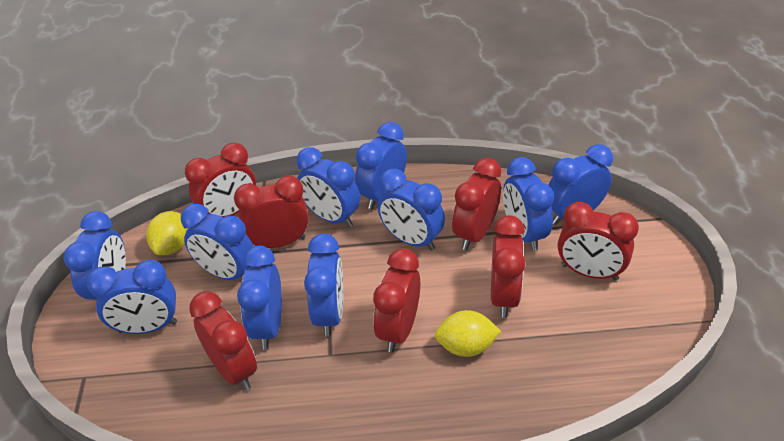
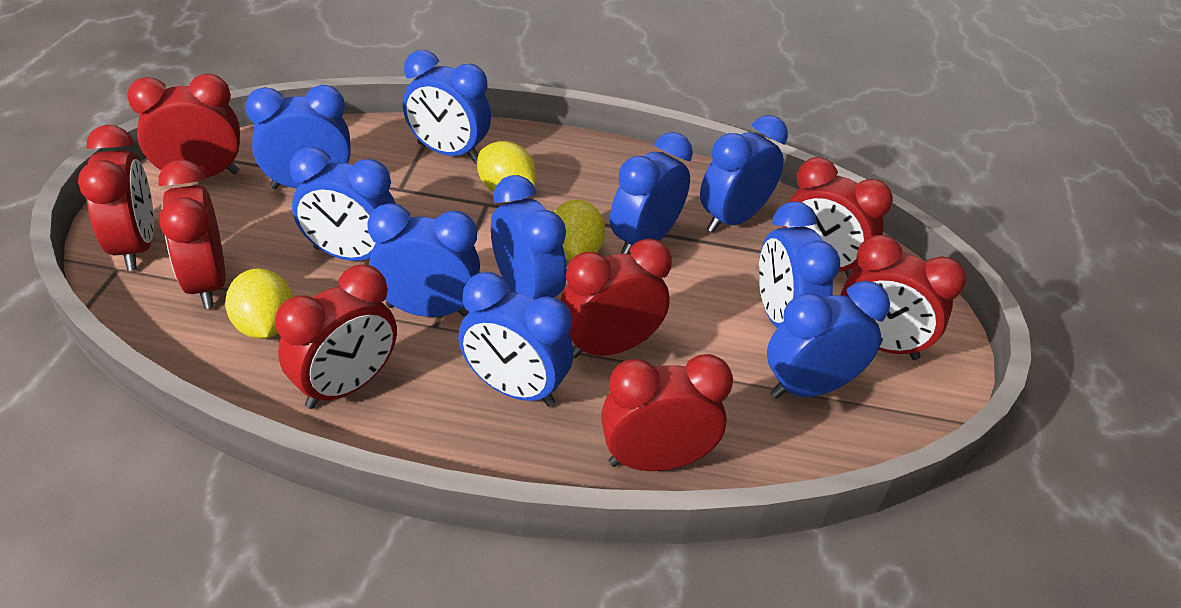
red clock: 7 -> 8
yellow lemon: 2 -> 3

